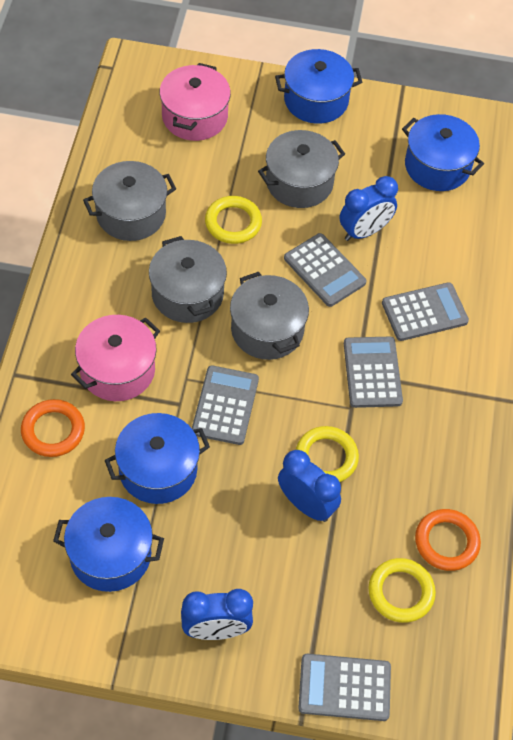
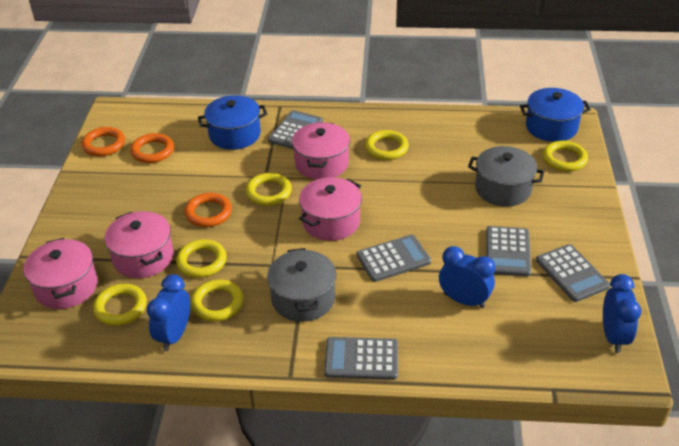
blue pot: 4 -> 2
grey pot: 4 -> 2
orange ring: 2 -> 3
pink pot: 2 -> 4
yellow ring: 3 -> 6

